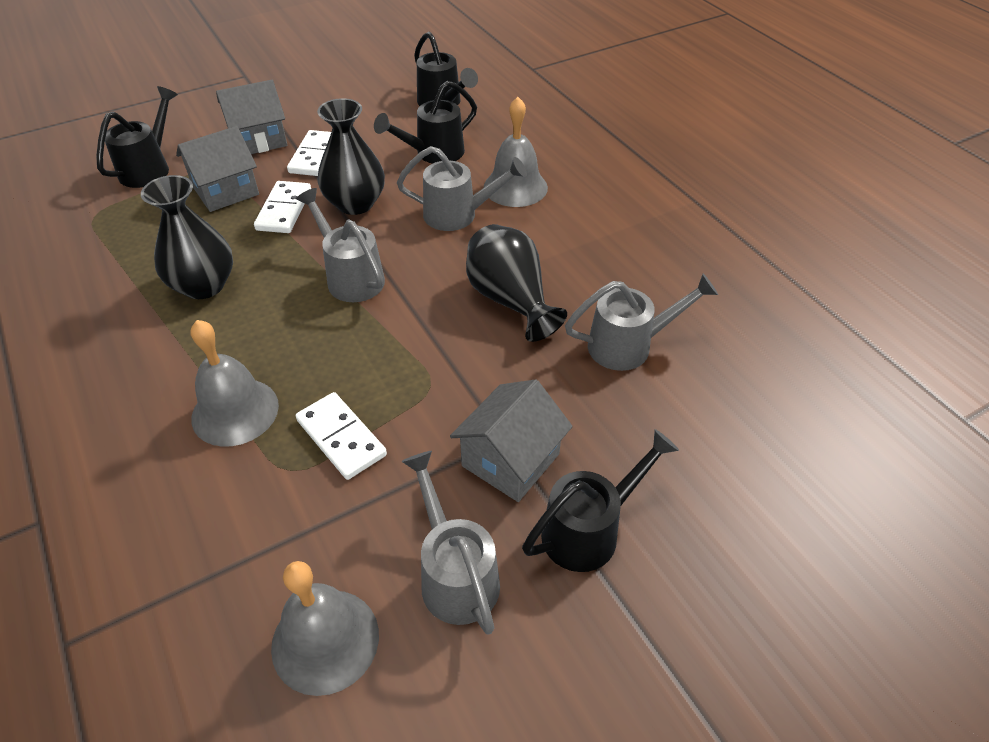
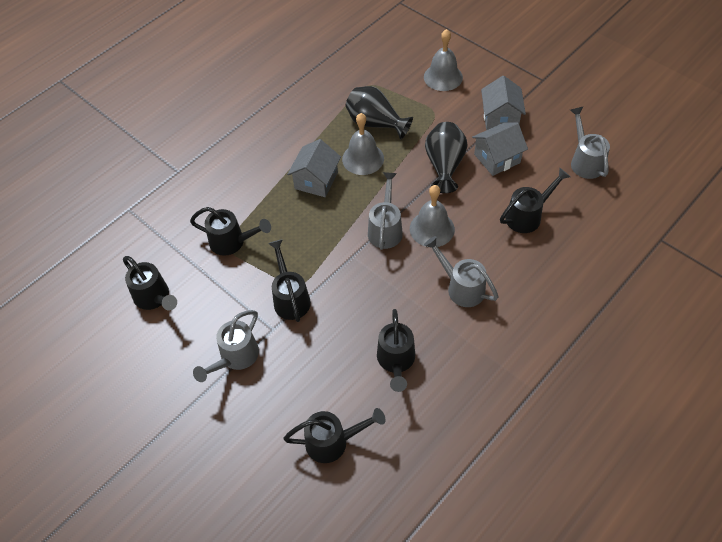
black vase: 3 -> 2
black watering can: 4 -> 6
white domino: 3 -> 0

